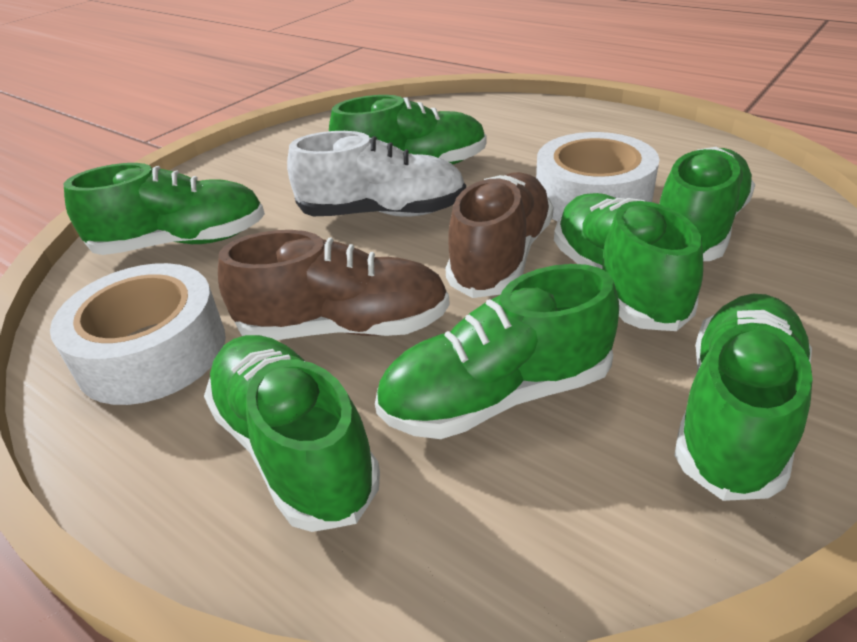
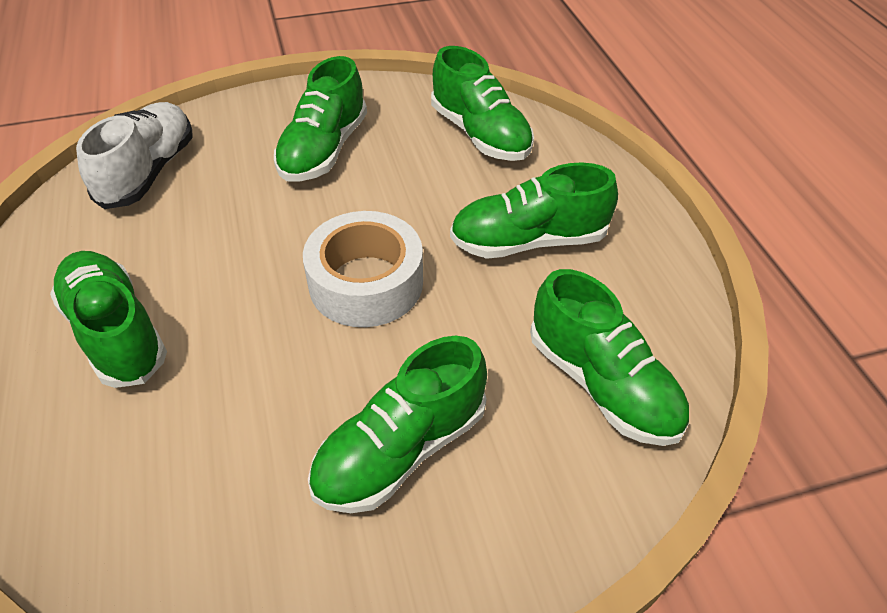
brown shoe: 2 -> 0
green shoe: 7 -> 6
white tape: 2 -> 1

